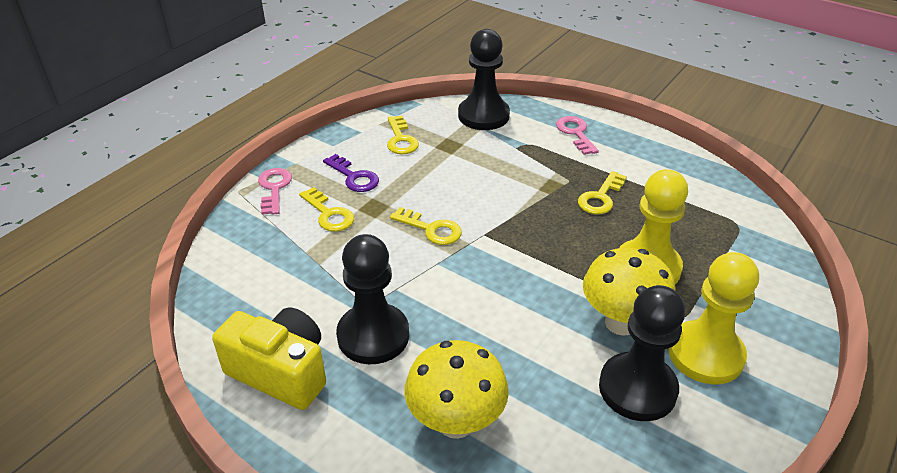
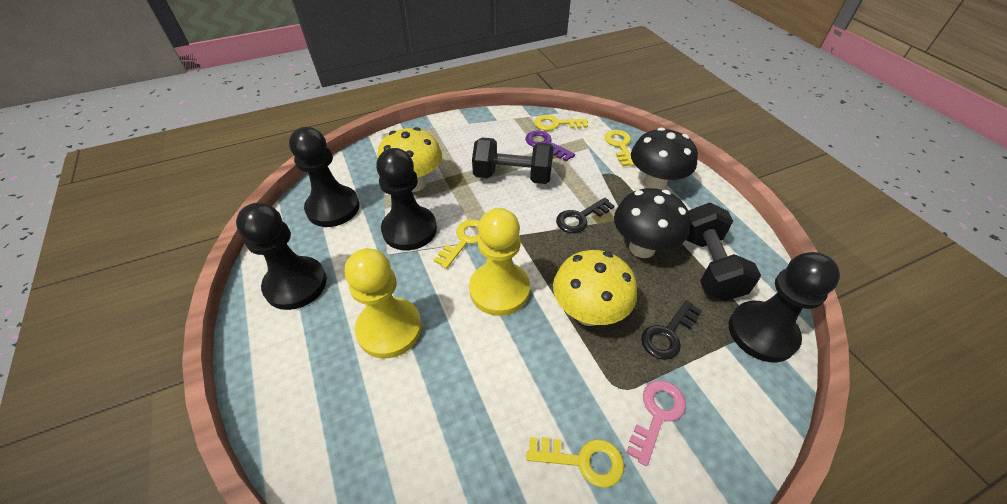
black dumbbell: 0 -> 2
black key: 0 -> 2
black mushroom: 0 -> 2
black pawn: 3 -> 4
pink key: 2 -> 1
yellow camera: 1 -> 0

